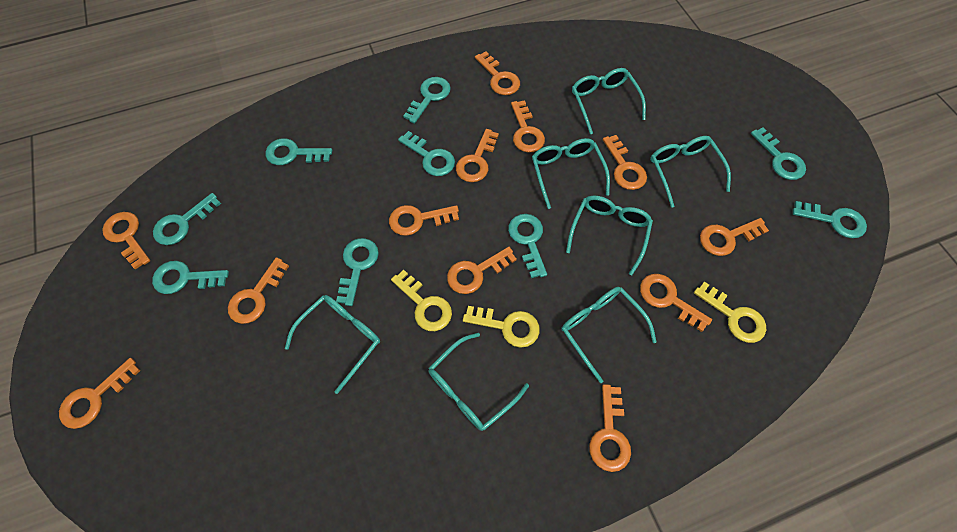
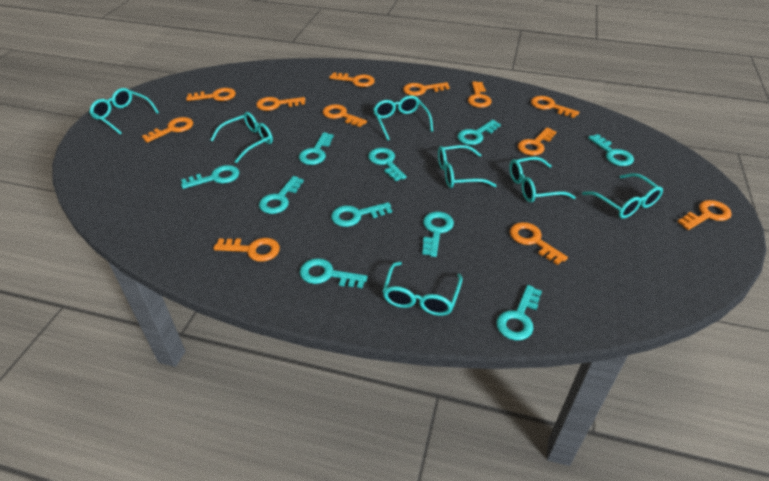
turquoise key: 9 -> 10
yellow key: 3 -> 0

